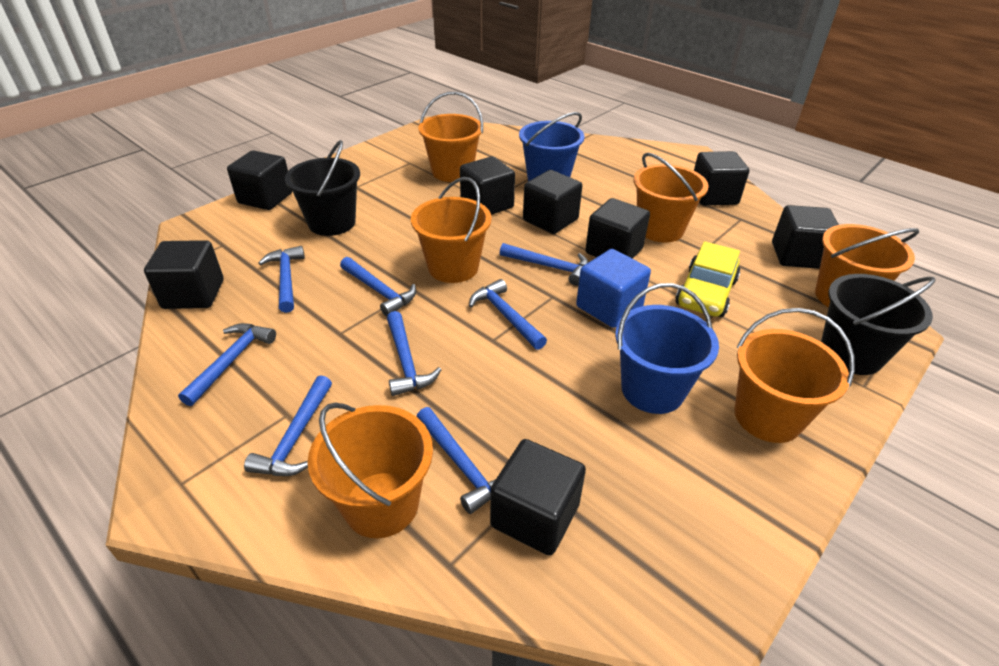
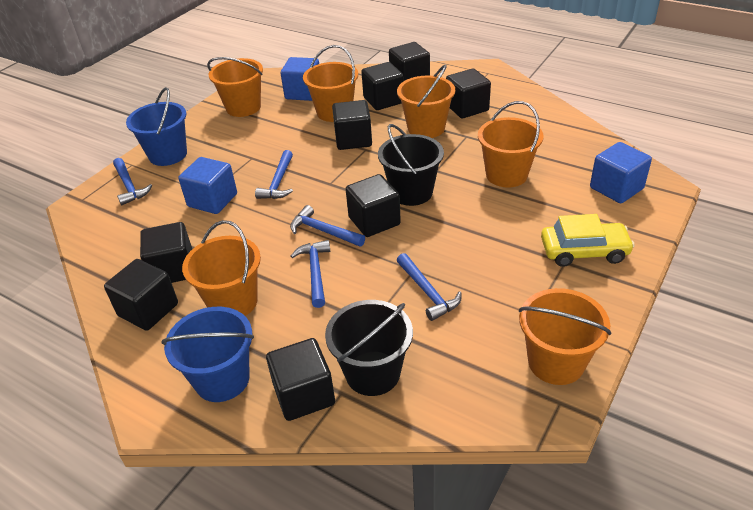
blue cube: 1 -> 3
blue hammer: 8 -> 5

